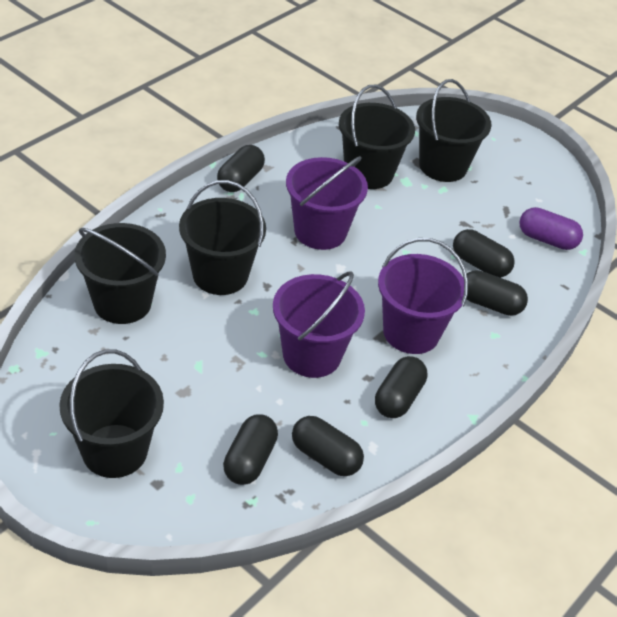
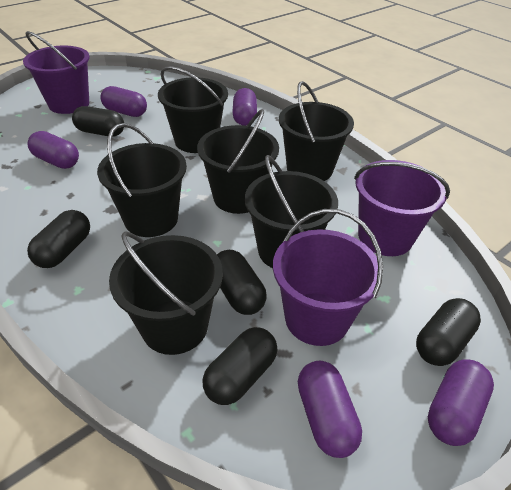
black bucket: 5 -> 6
black capsule: 6 -> 5
purple capsule: 1 -> 5

